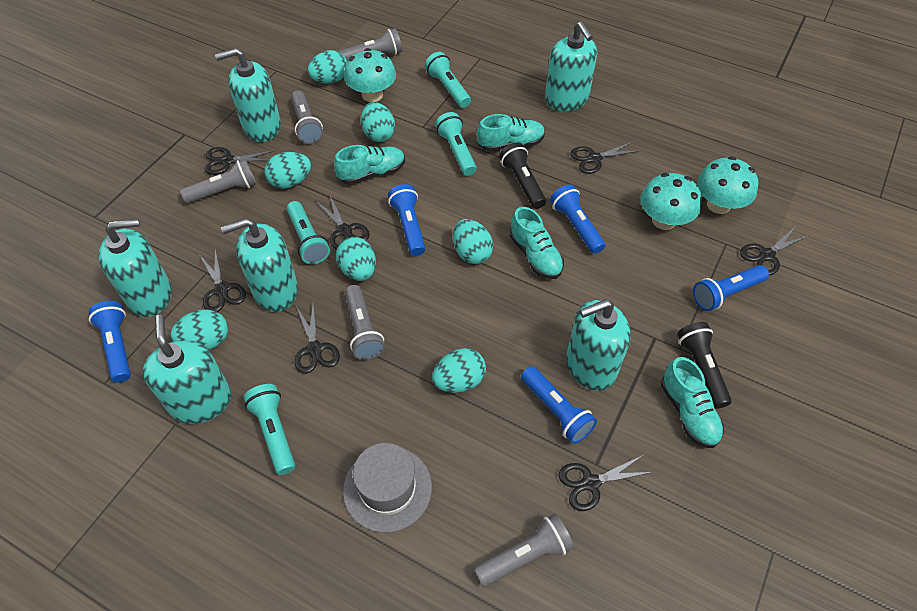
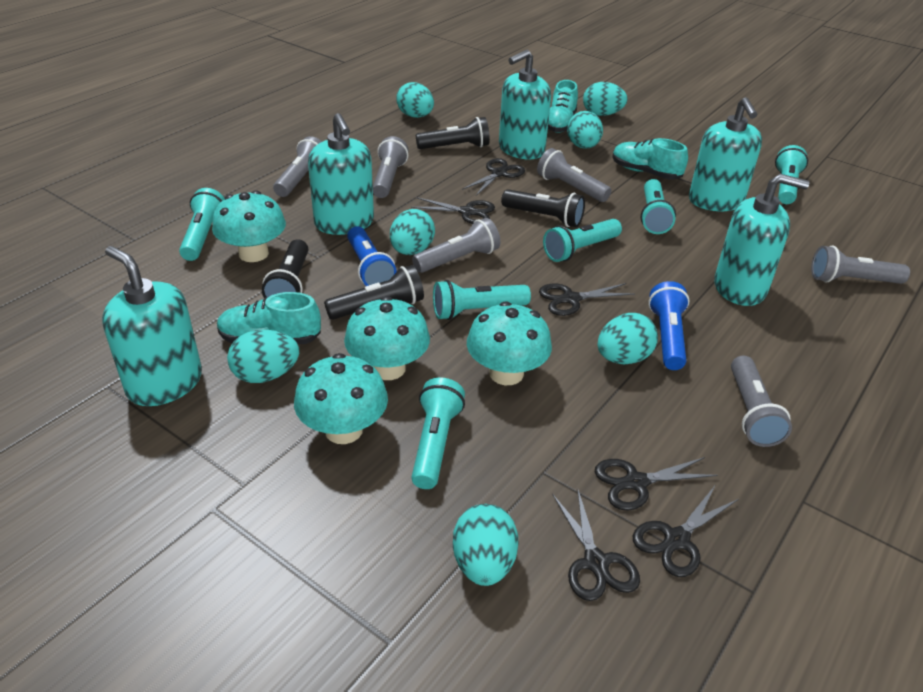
black flashlight: 2 -> 4
black scissors: 7 -> 6
blue flashlight: 5 -> 2
grey flashlight: 5 -> 6
grey hat: 1 -> 0
turquoise flashlight: 4 -> 6
turquoise mushroom: 3 -> 4
turquoise shoe: 4 -> 3
turquoise soap dispenser: 6 -> 5

